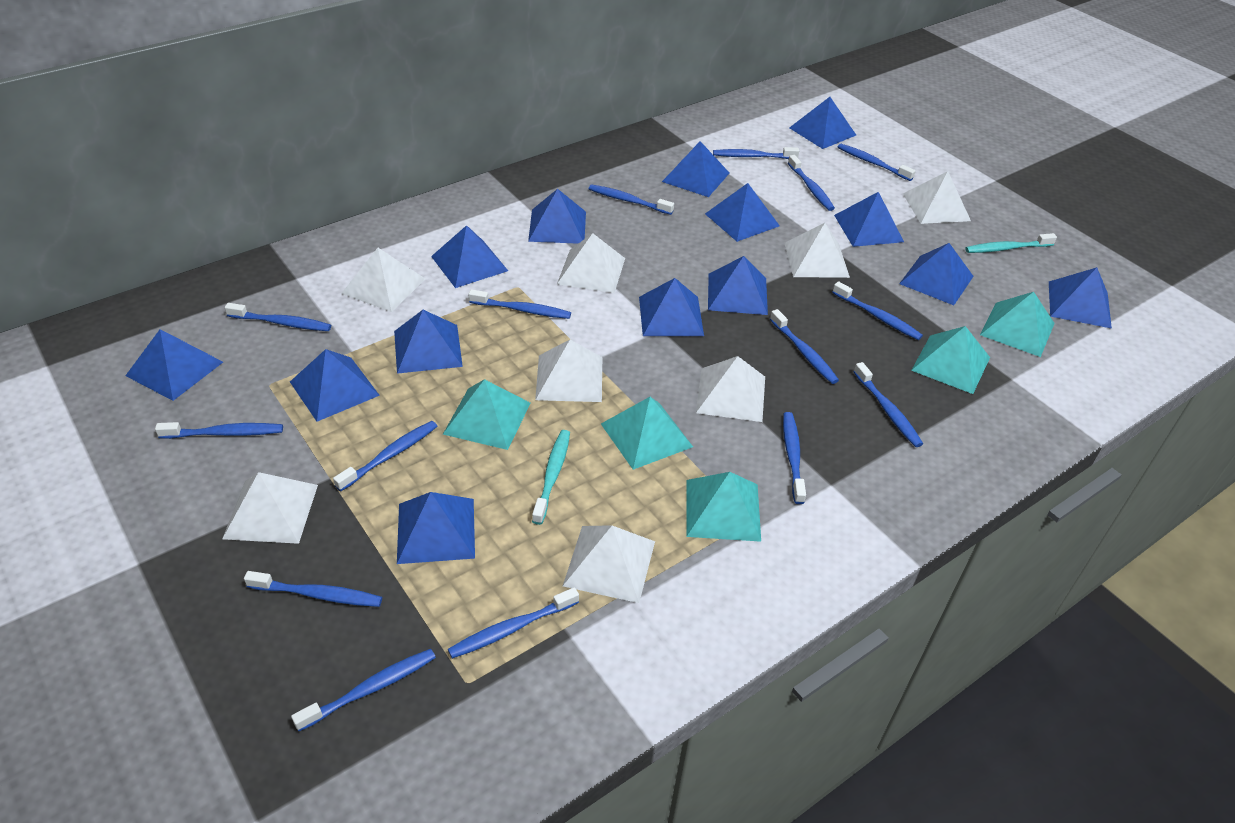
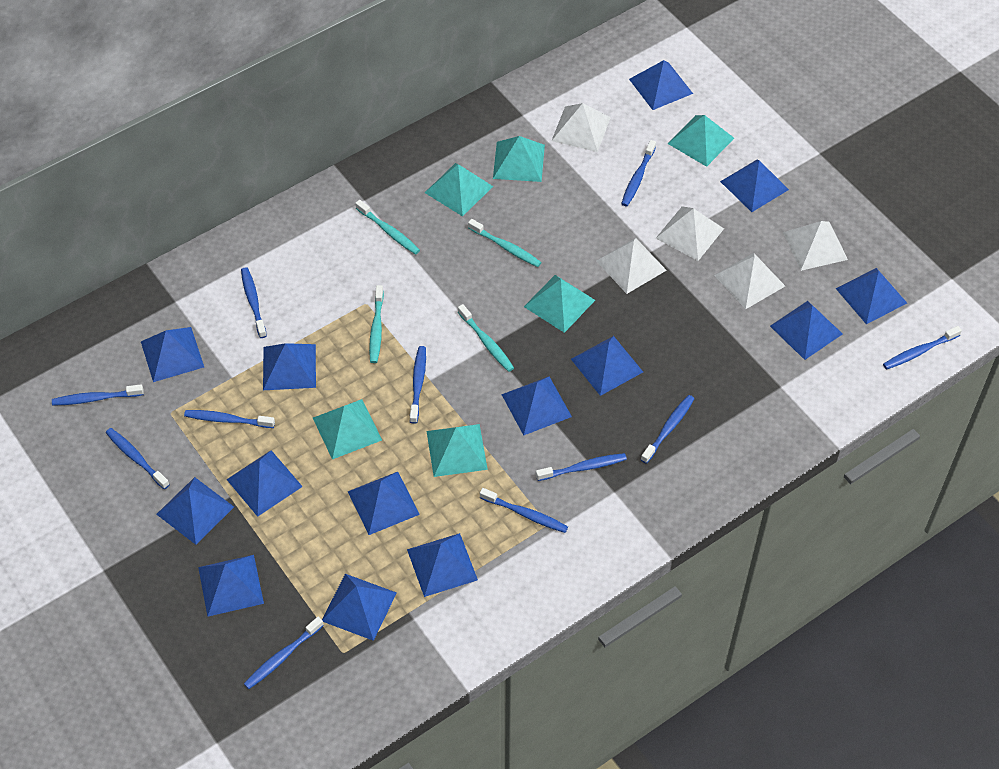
blue toothbrush: 15 -> 11
turquoise pyramid: 5 -> 6
turquoise toothbrush: 2 -> 4
white pyramid: 8 -> 5

